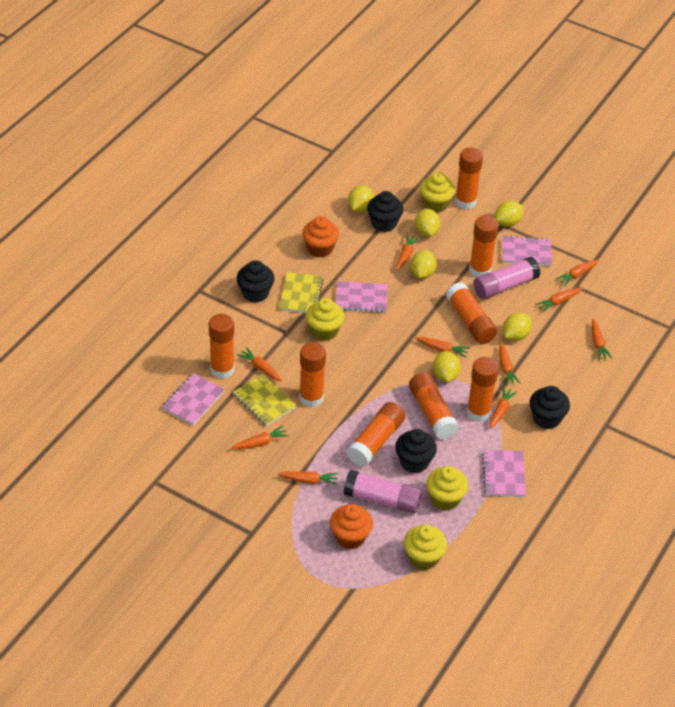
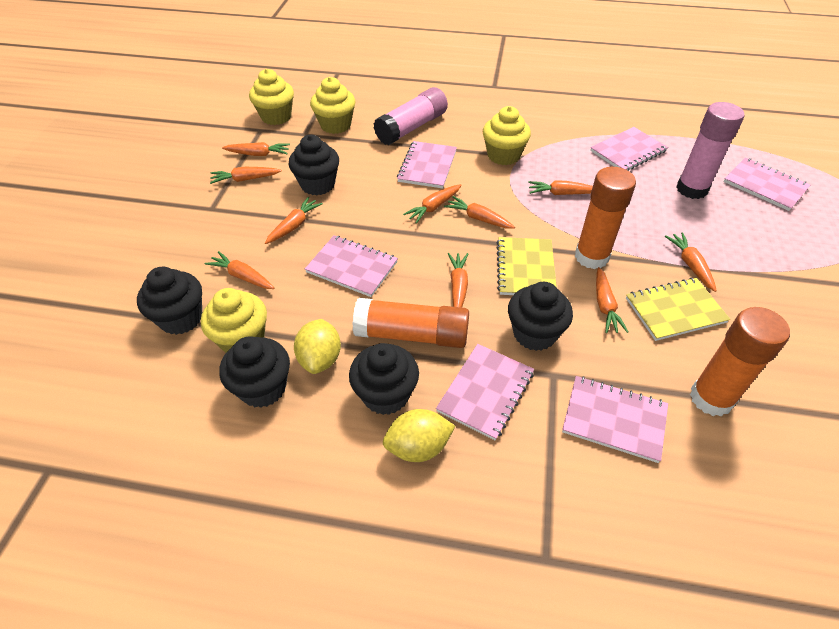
black cupcake: 4 -> 5
orange cupcake: 2 -> 0
orange glue stick: 8 -> 3
pink notebook: 4 -> 6
yellow lemon: 6 -> 2

